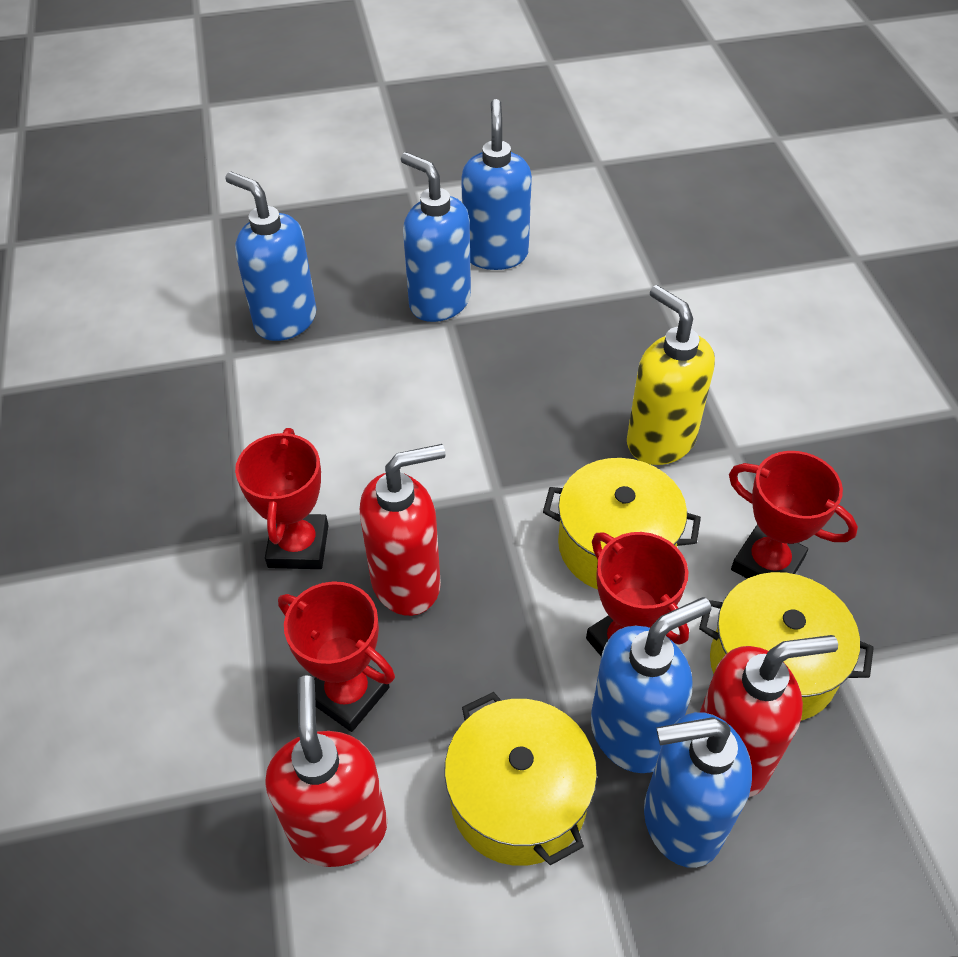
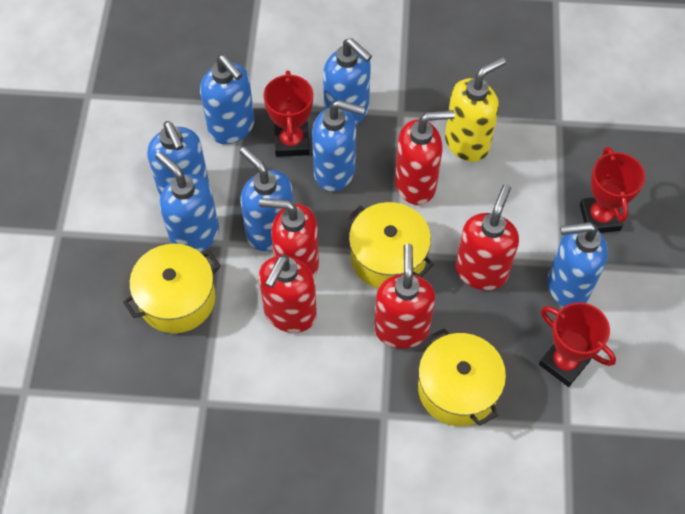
blue soap dispenser: 5 -> 7
red soap dispenser: 3 -> 5
red trophy: 4 -> 3

